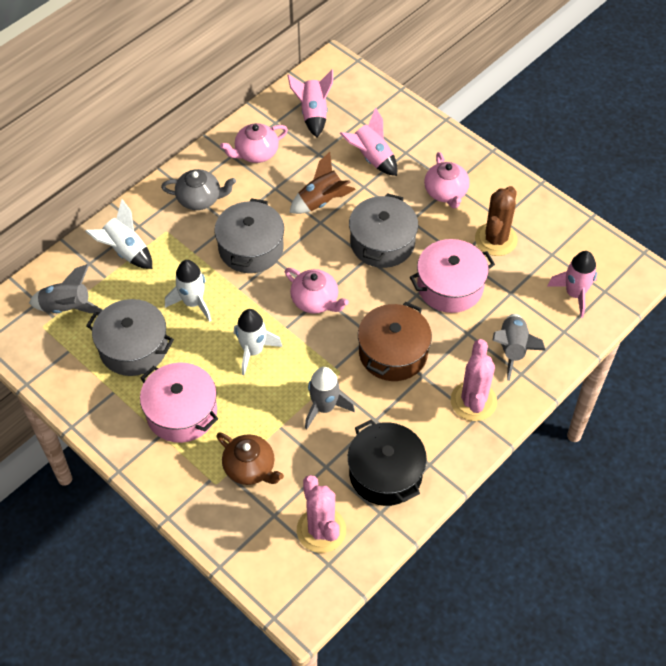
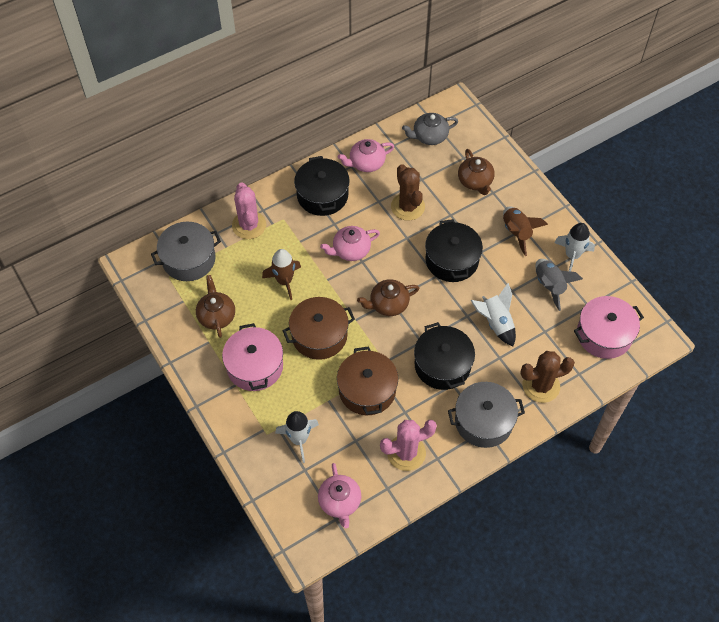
black pot: 1 -> 3
brown cactus: 1 -> 2
brown pot: 1 -> 2
brown rocket: 1 -> 2
brown teapot: 1 -> 3
grey pot: 3 -> 2
grey rocket: 3 -> 1
pink rocket: 3 -> 0

